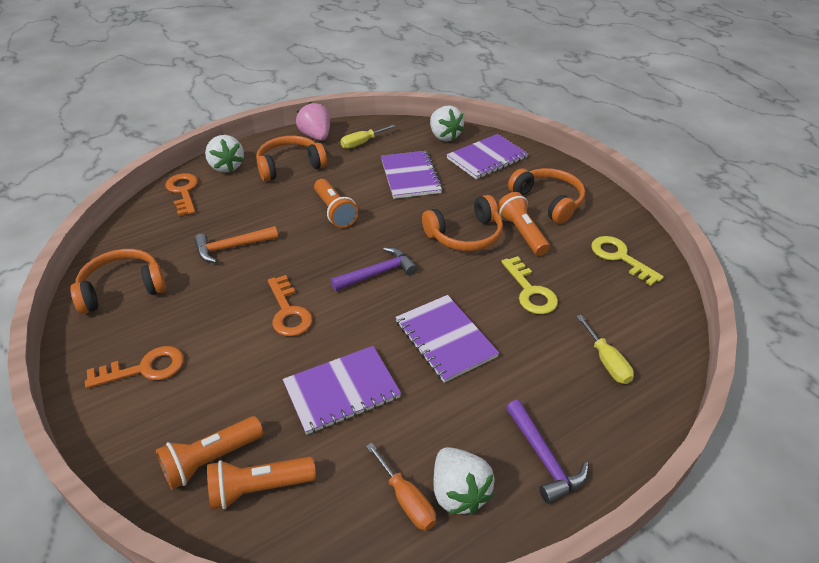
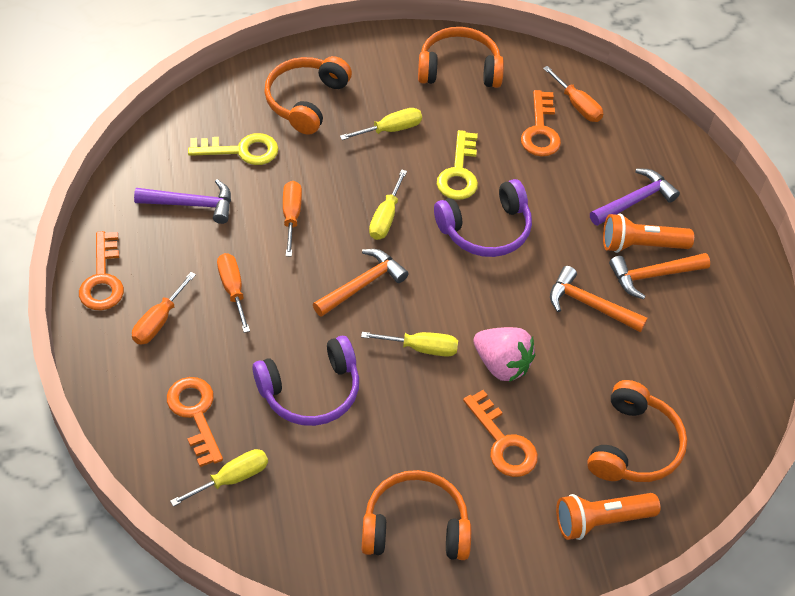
orange flashlight: 4 -> 2
orange hammer: 1 -> 3
orange key: 3 -> 4
orange screwdriver: 1 -> 4
purple headphones: 0 -> 2
purple notebook: 4 -> 0
white strawberry: 3 -> 0
yellow screwdriver: 2 -> 4

